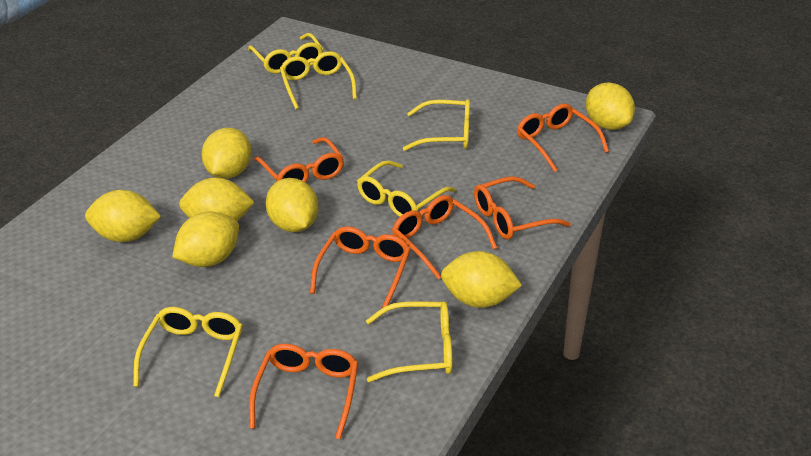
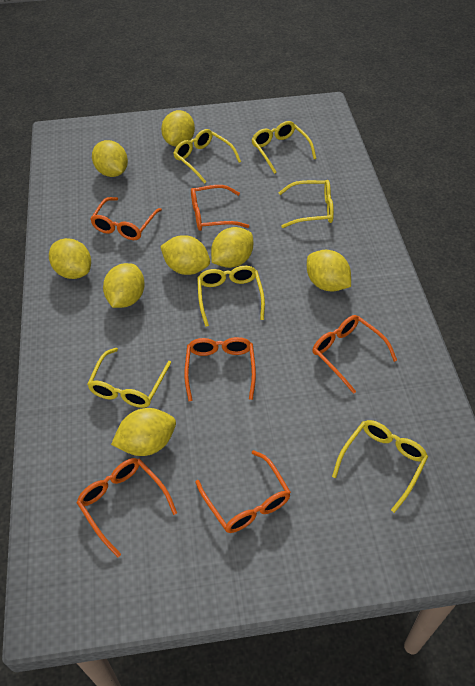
yellow lemon: 7 -> 8

